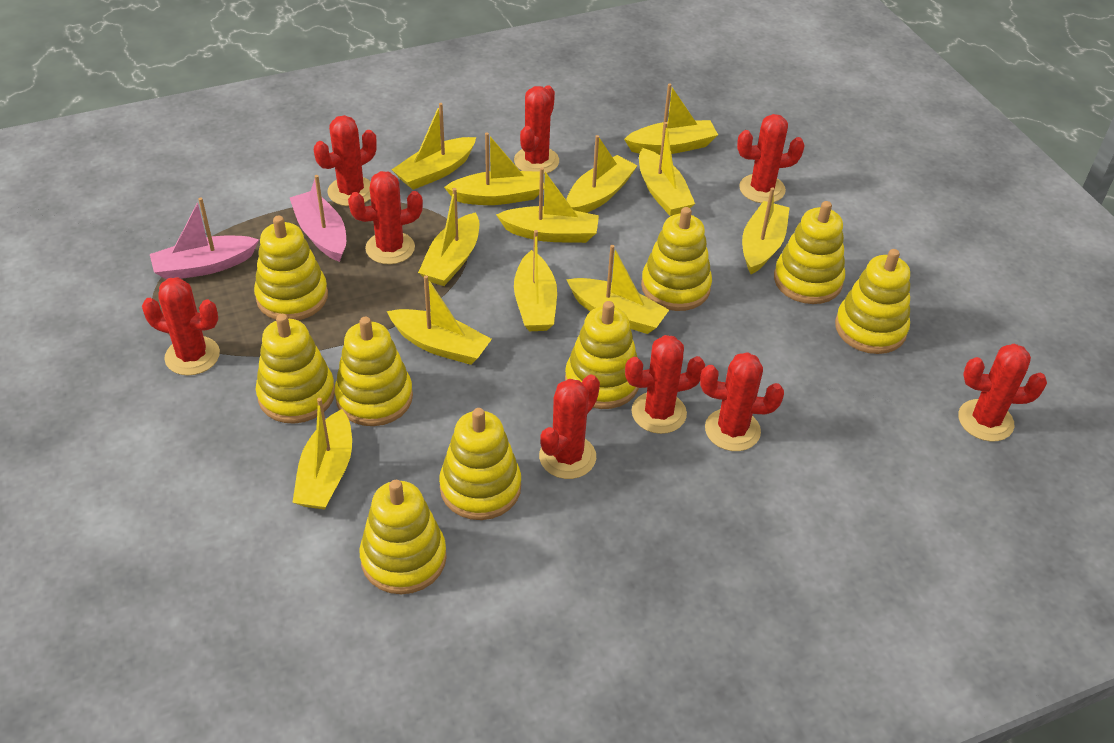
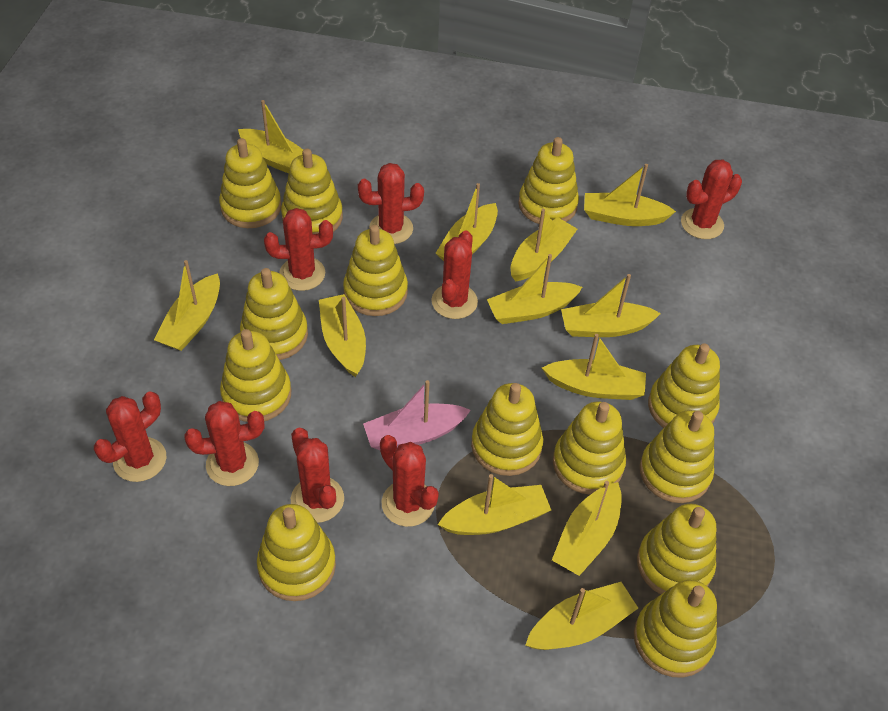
pink boat: 2 -> 1
red cactus: 9 -> 8
yellow stacking toy: 9 -> 13

